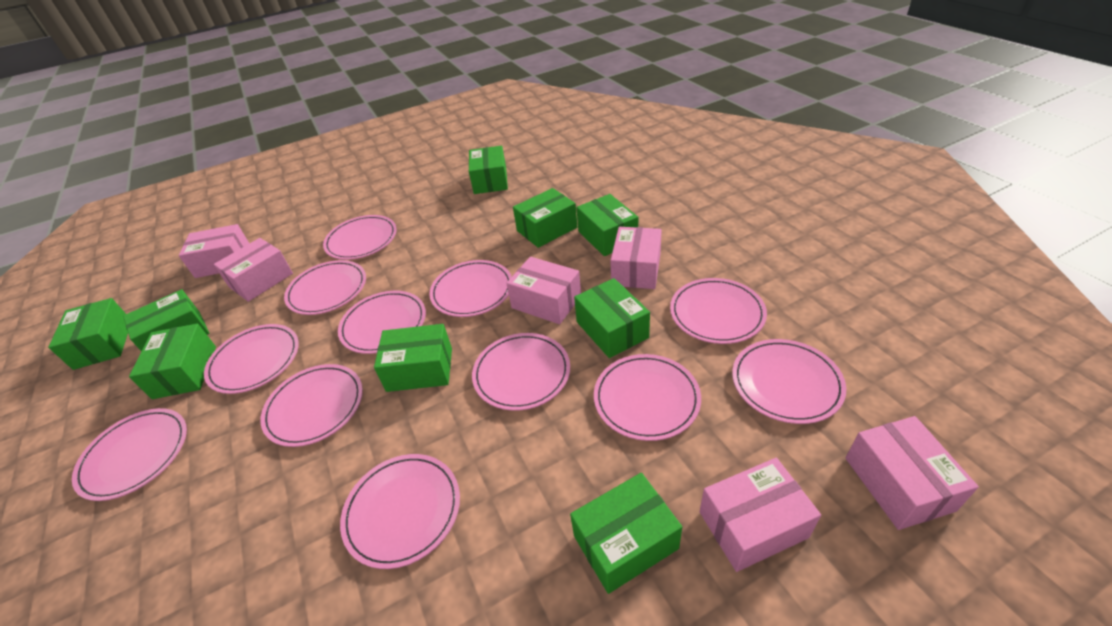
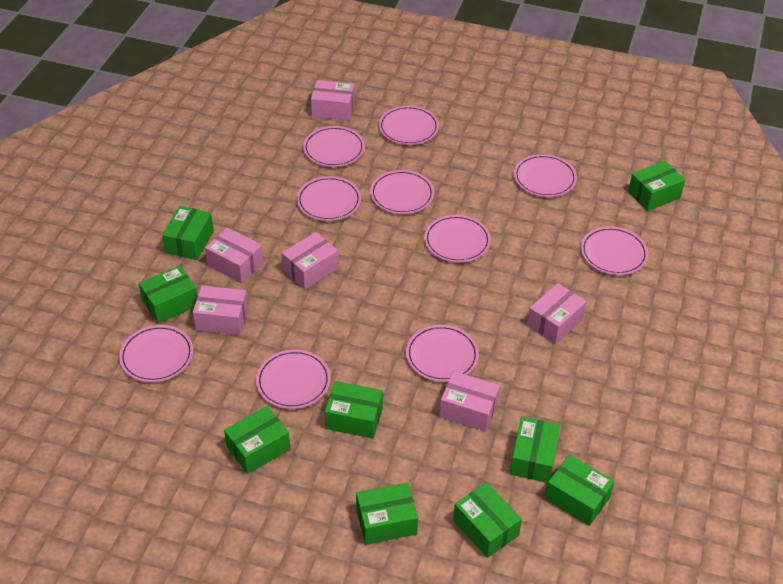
pink plate: 12 -> 10

